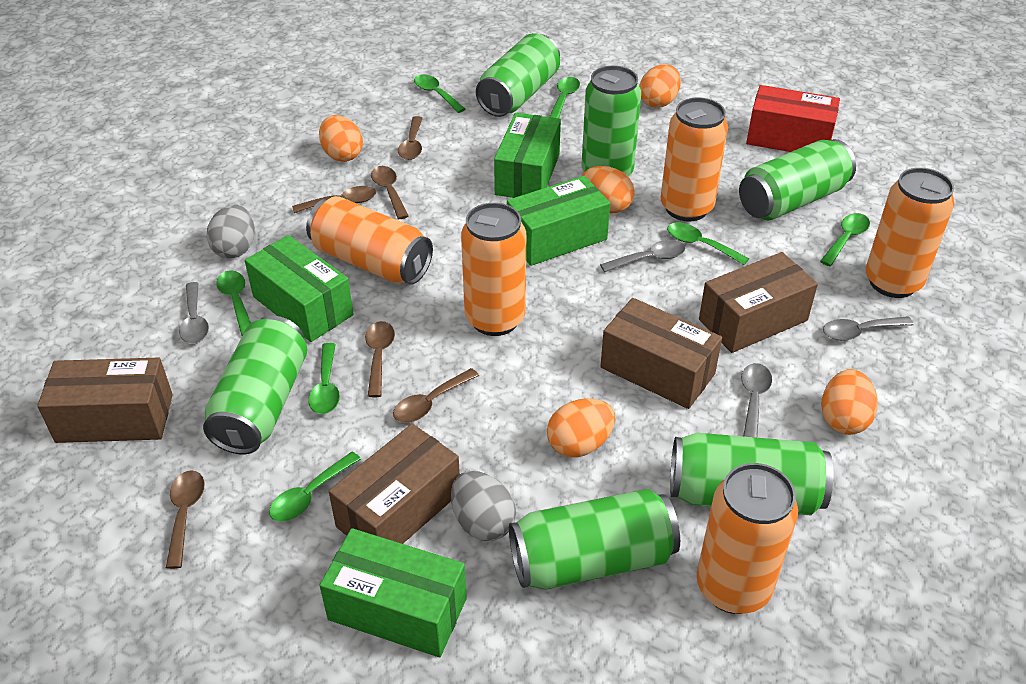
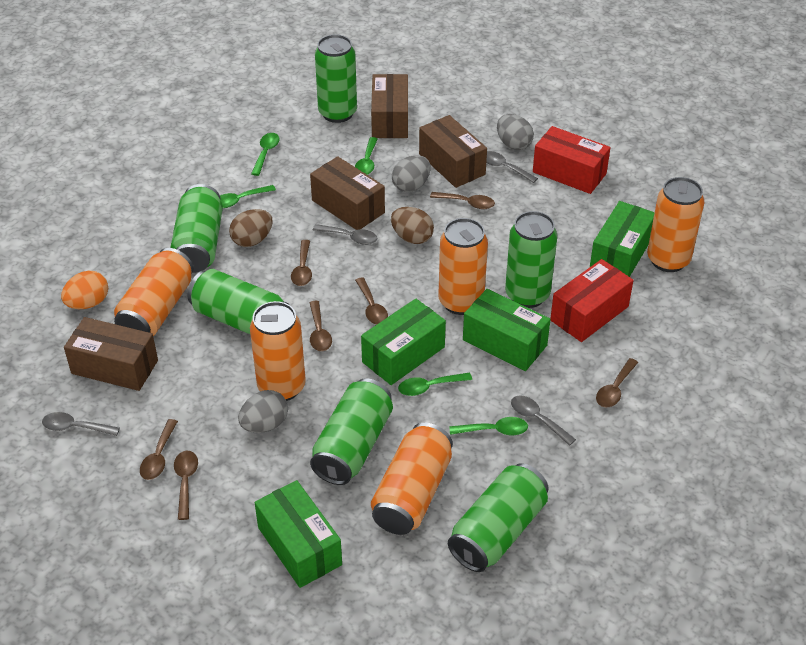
brown egg: 0 -> 2
brown spoon: 6 -> 7
green spoon: 7 -> 5
grey egg: 2 -> 3
orange egg: 5 -> 1
red box: 1 -> 2

